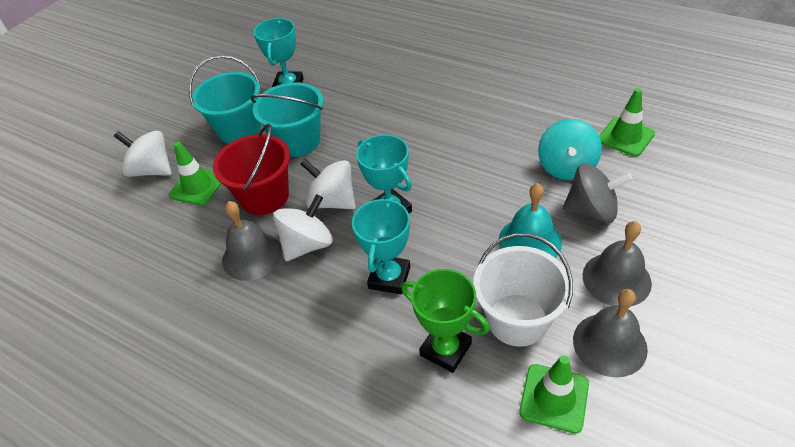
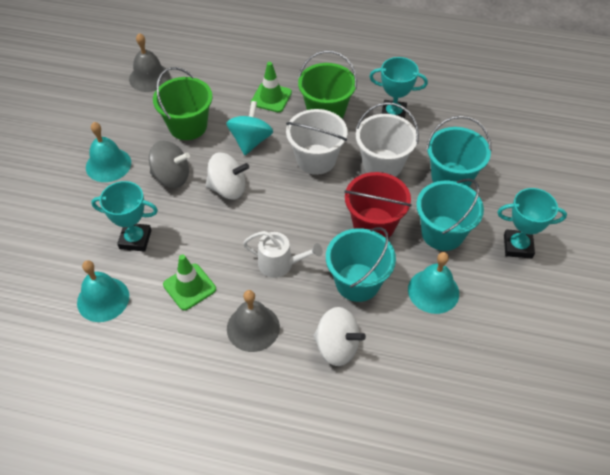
green bucket: 0 -> 2
green traffic cone: 3 -> 2
green trophy: 1 -> 0
grey bell: 3 -> 2
turquoise bell: 1 -> 3
turquoise bucket: 2 -> 3
white bucket: 1 -> 2
white spinning top: 3 -> 2
white watering can: 0 -> 1

